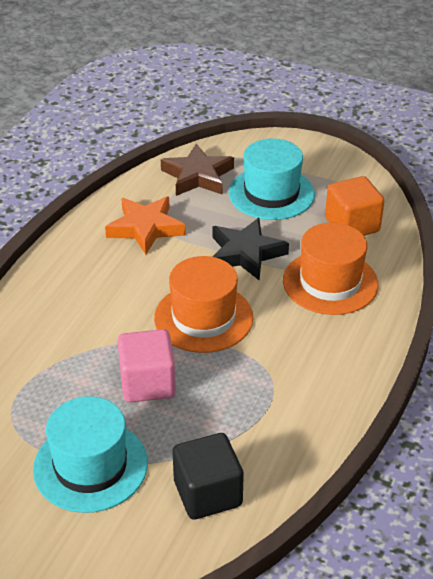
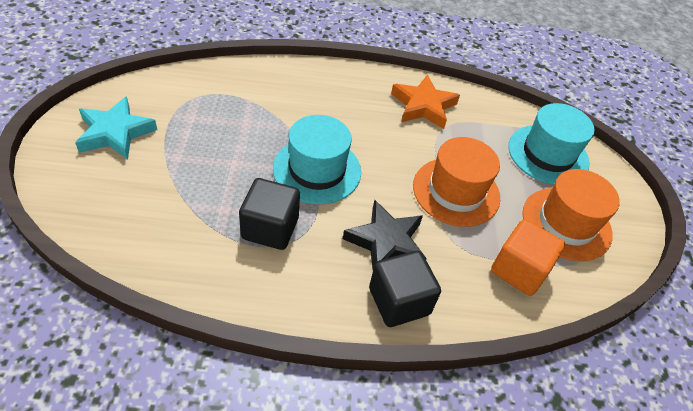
black cube: 1 -> 2
brown star: 1 -> 0
pink cube: 1 -> 0
turquoise star: 0 -> 1

